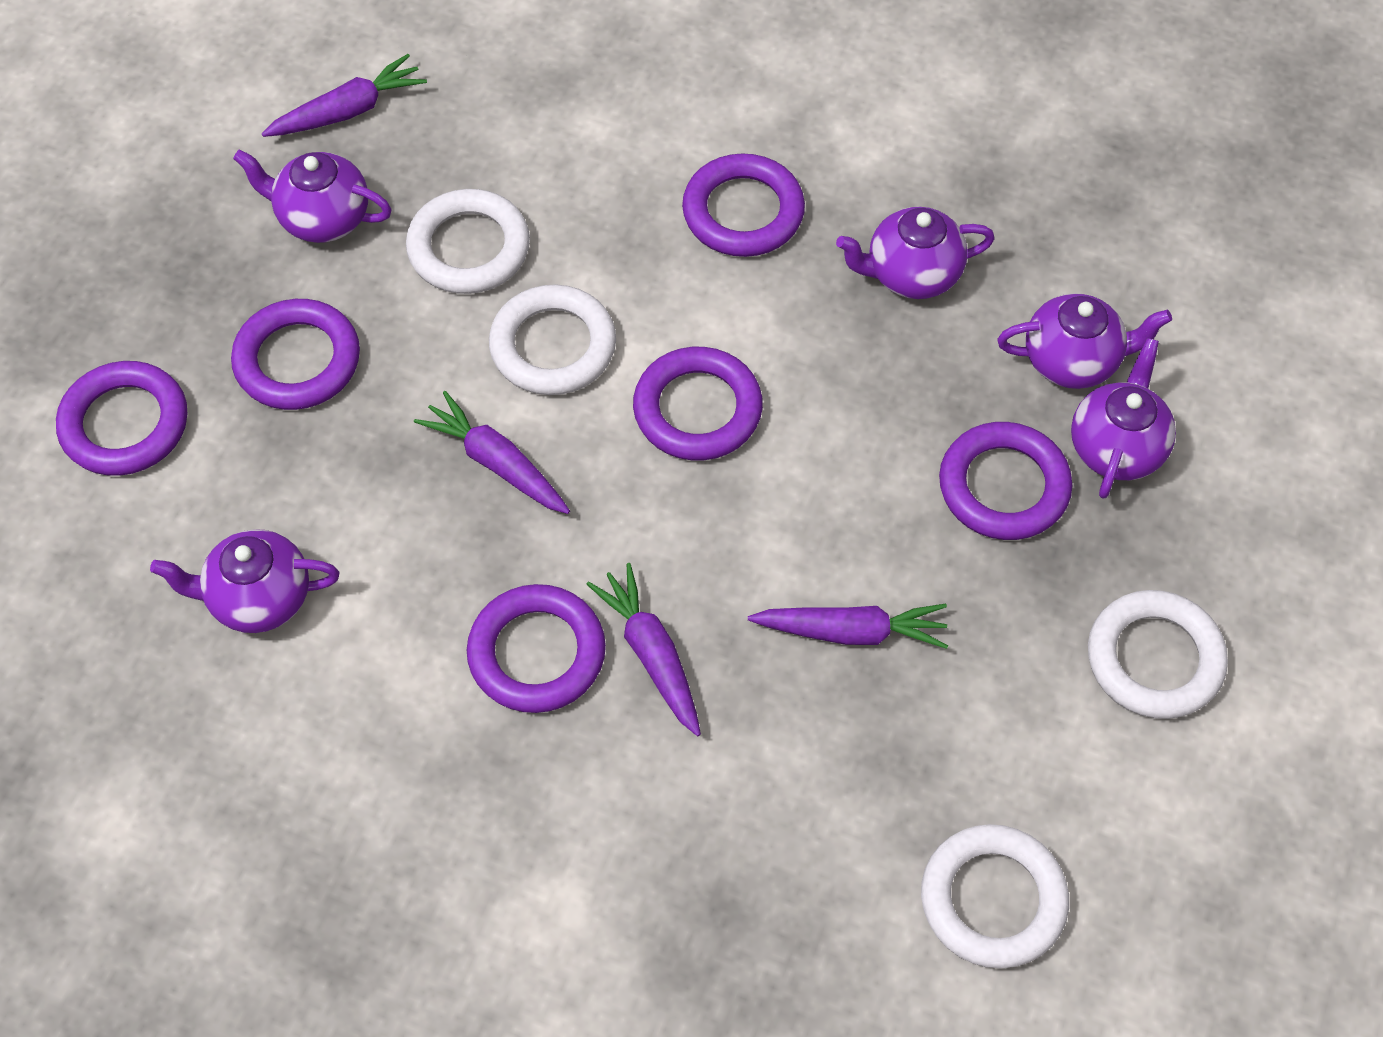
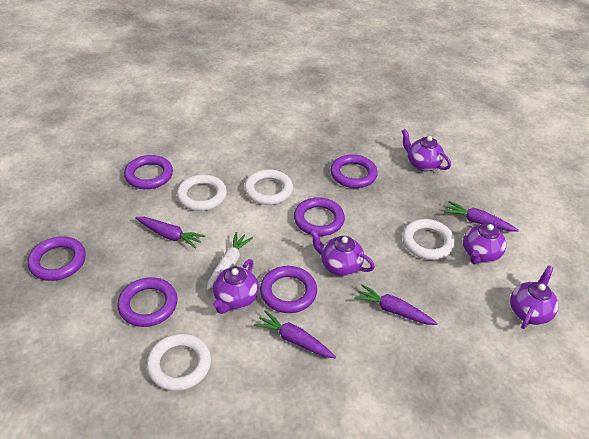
white carrot: 0 -> 1

